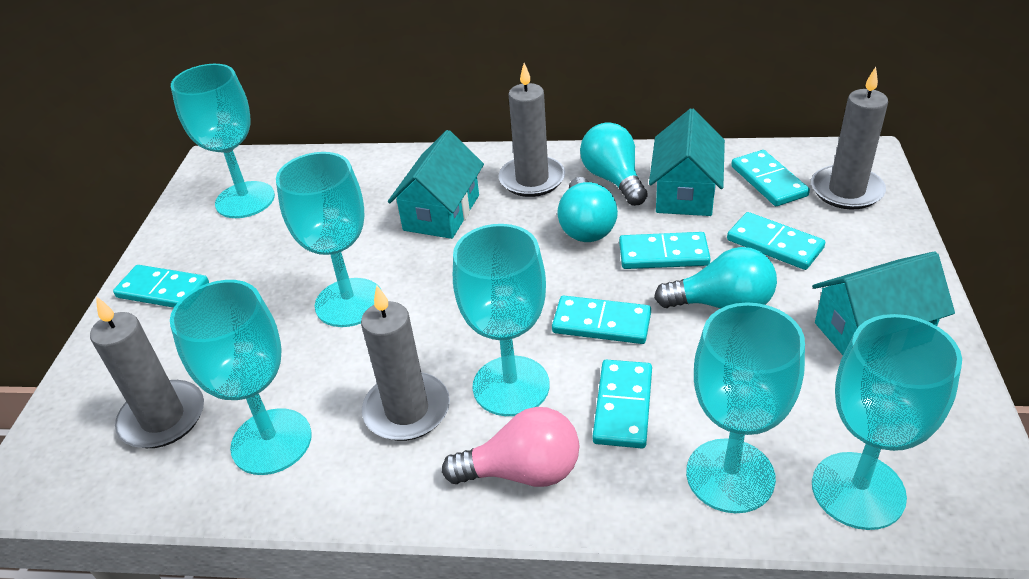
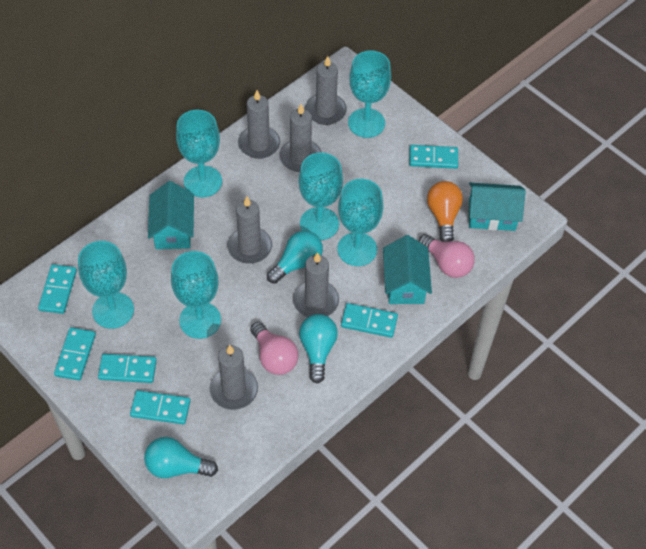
grey candle: 4 -> 6
orange light bulb: 0 -> 1
pink light bulb: 1 -> 2

